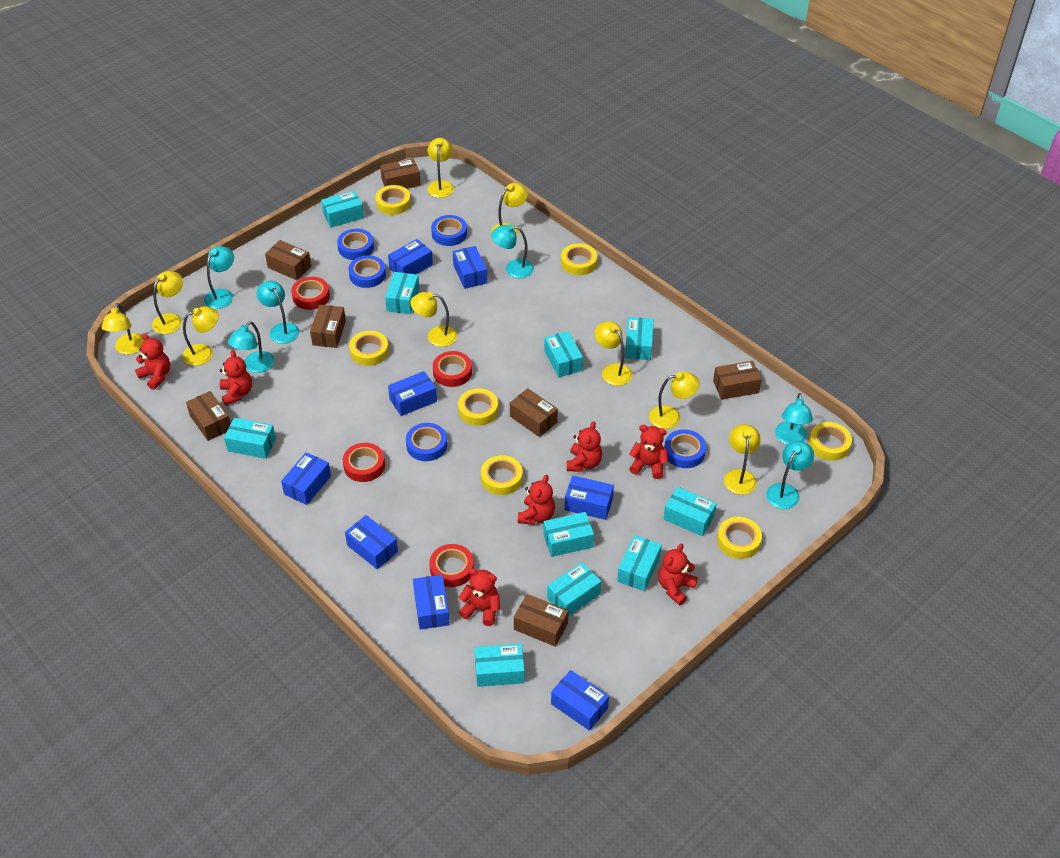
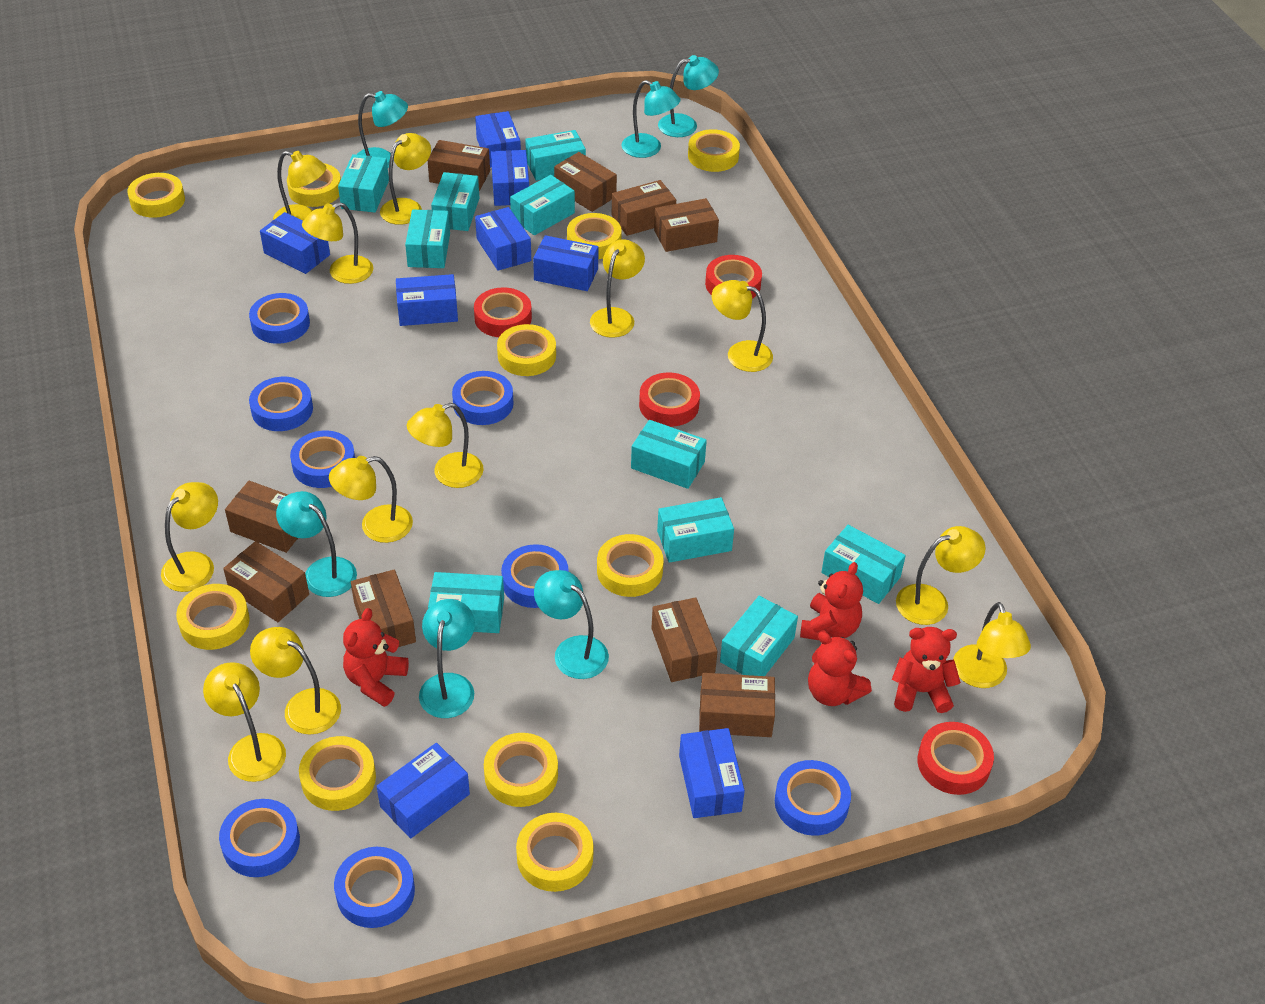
blue tape: 5 -> 8
brown box: 7 -> 9
red teddy bear: 7 -> 4
yellow lamp: 9 -> 12
yellow tape: 7 -> 10

